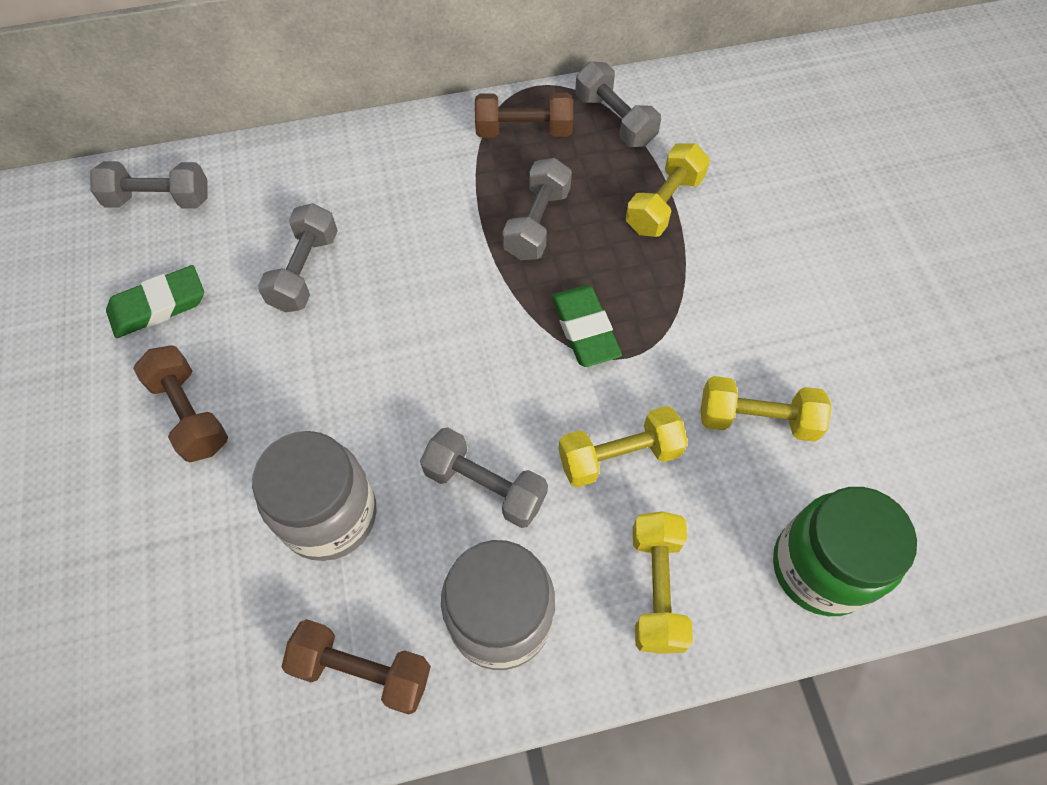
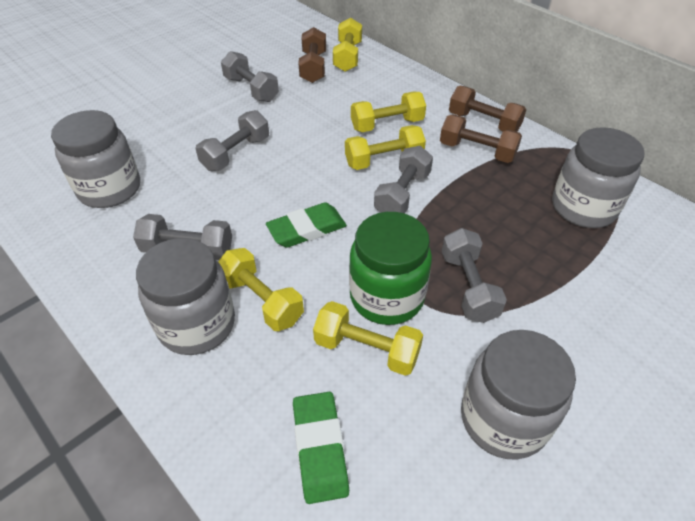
grey jar: 2 -> 4
yellow dumbbell: 4 -> 5

